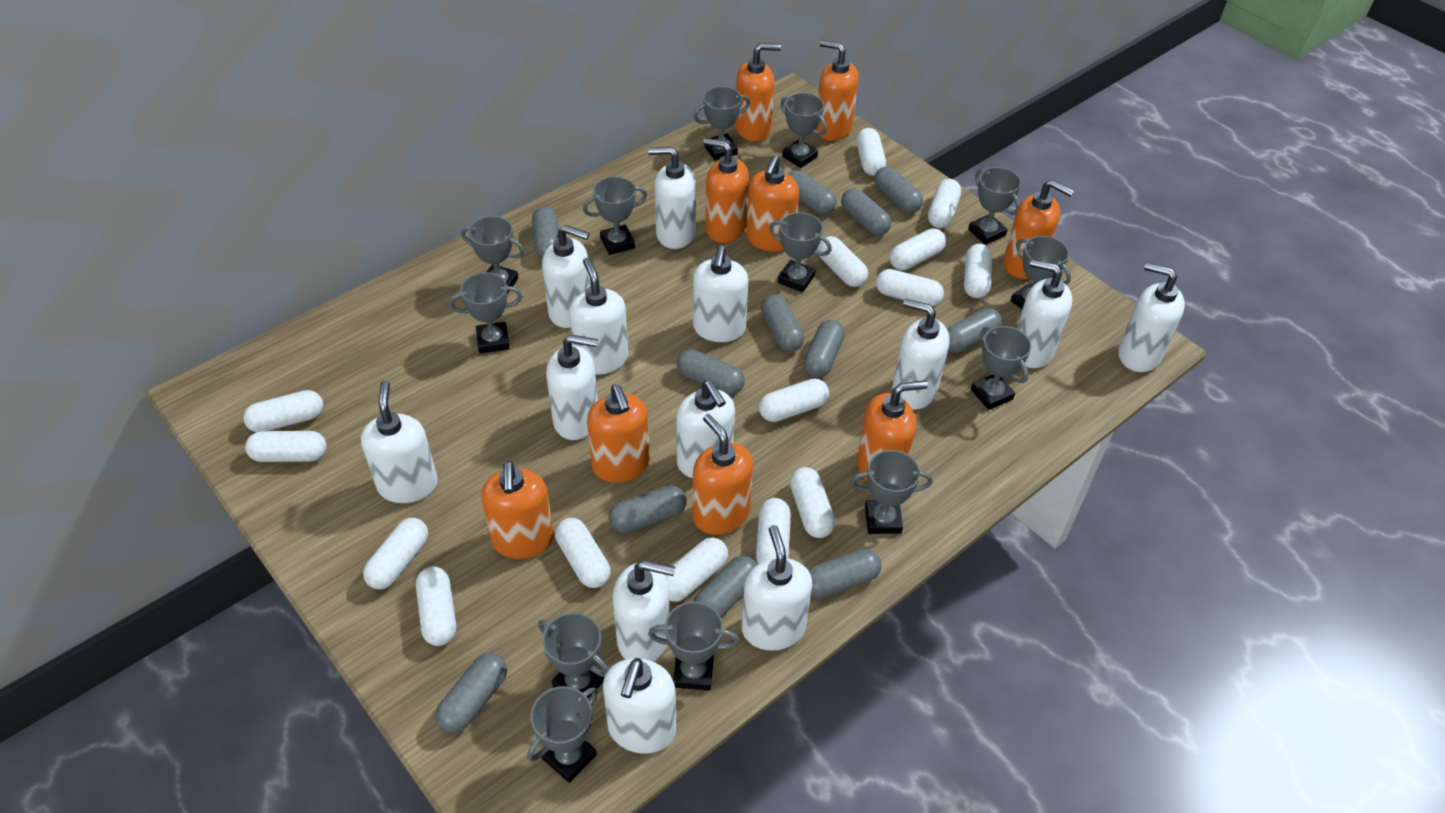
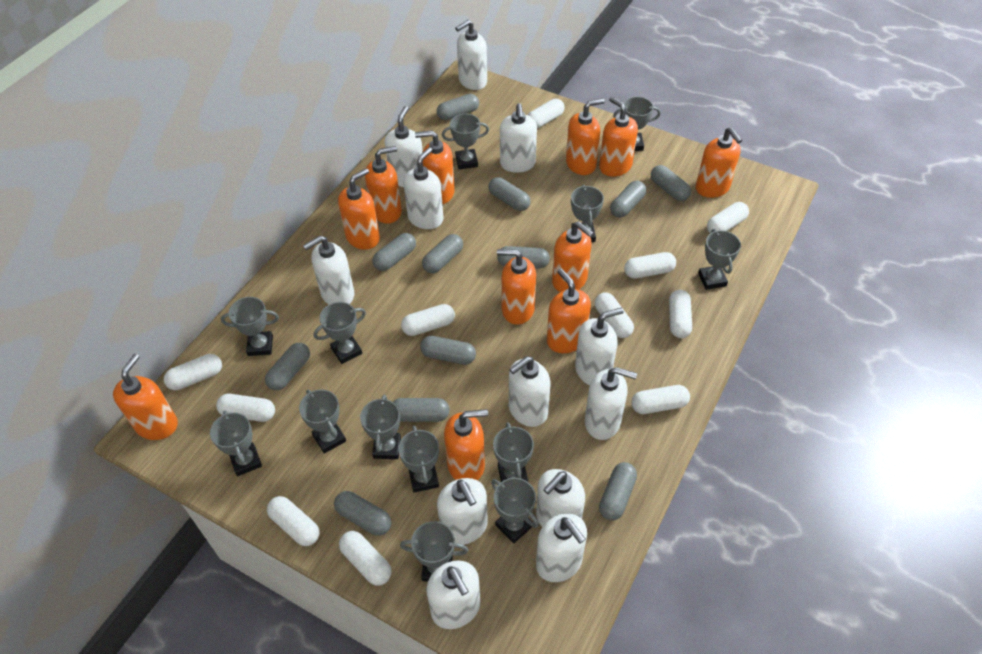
orange soap dispenser: 9 -> 11
white capsule: 15 -> 11
white soap dispenser: 13 -> 12

